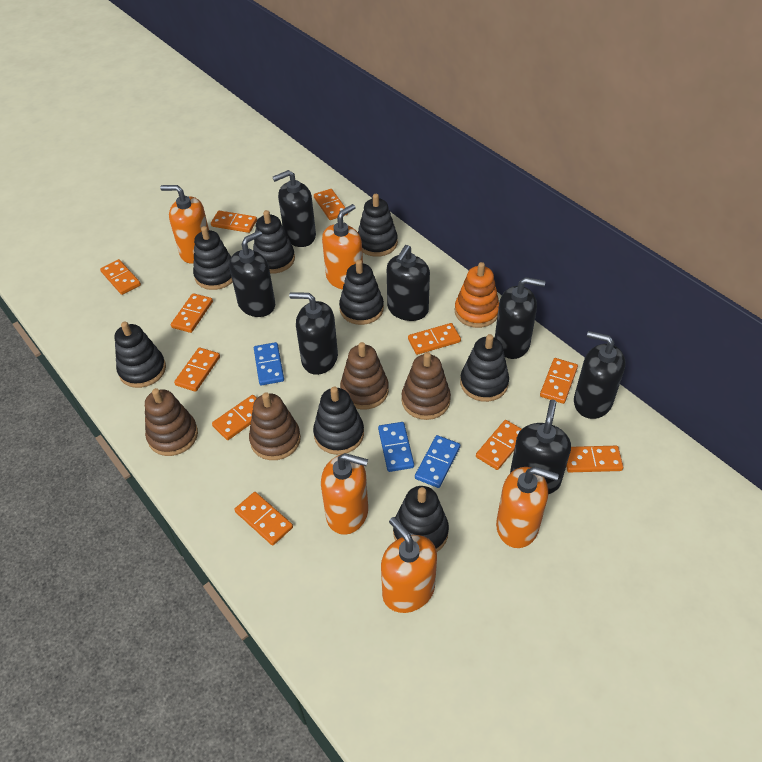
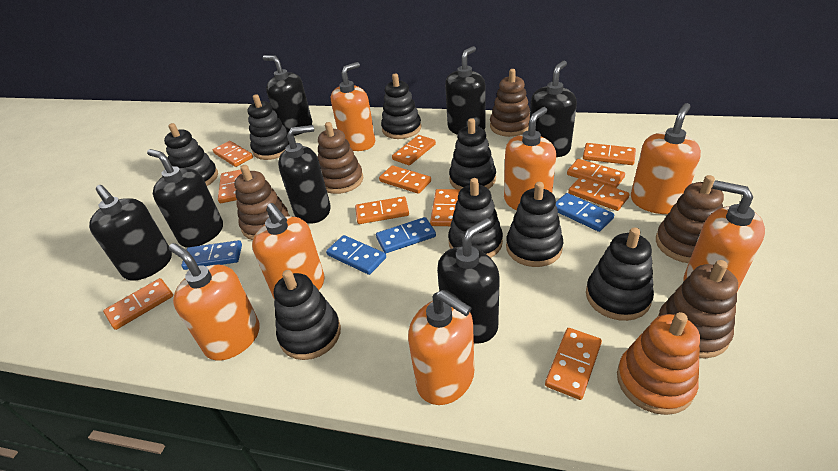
blue domino: 3 -> 4
brown stacking toy: 4 -> 5
orange soap dispenser: 5 -> 7

